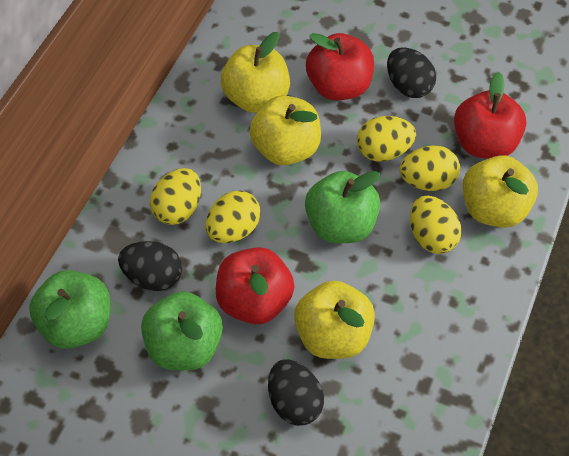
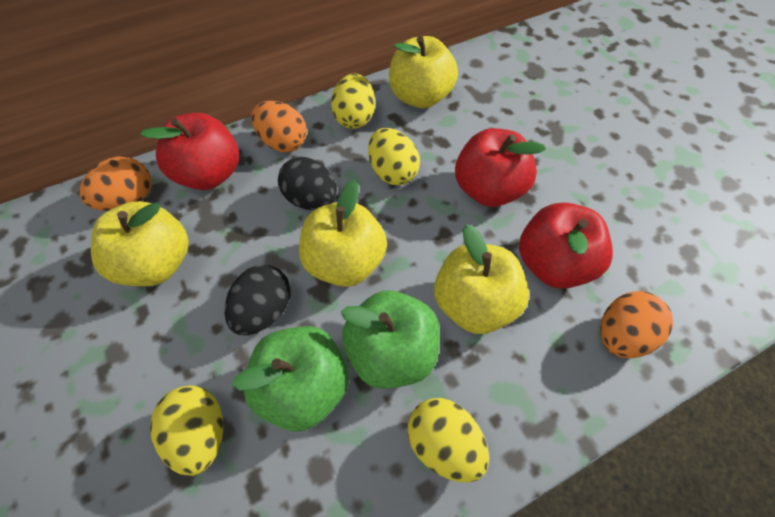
black egg: 3 -> 2
green apple: 3 -> 2
orange egg: 0 -> 3
yellow egg: 5 -> 4

